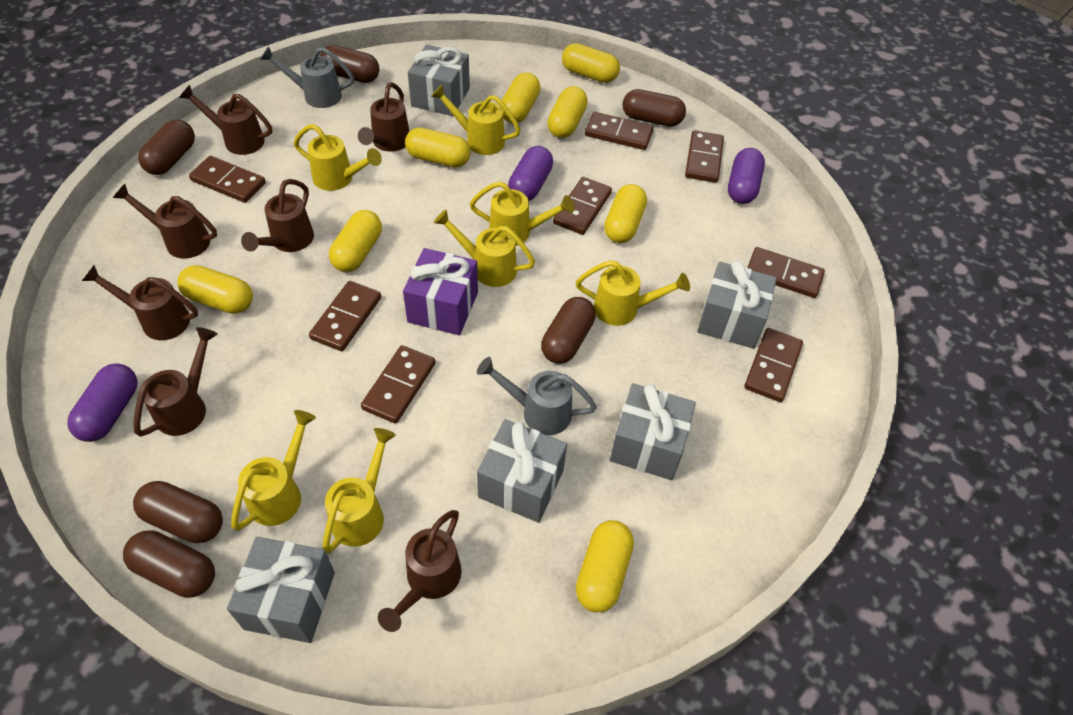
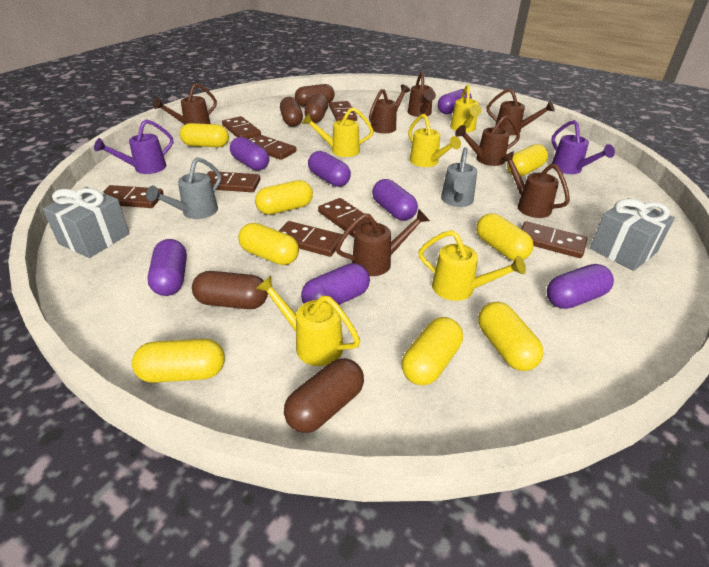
brown capsule: 6 -> 5
grey gift: 5 -> 2
purple capsule: 3 -> 7
purple gift: 1 -> 0
purple watering can: 0 -> 2
yellow watering can: 7 -> 5

